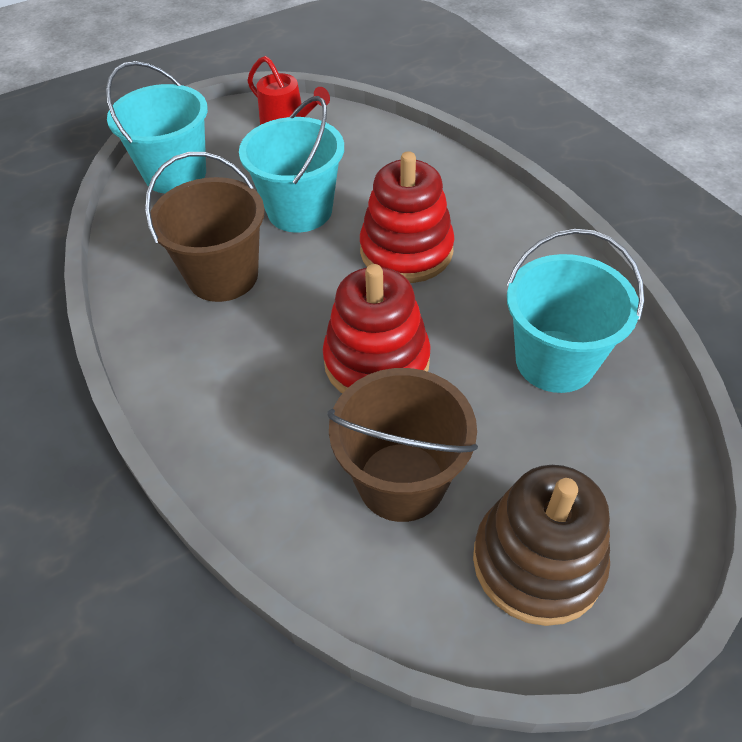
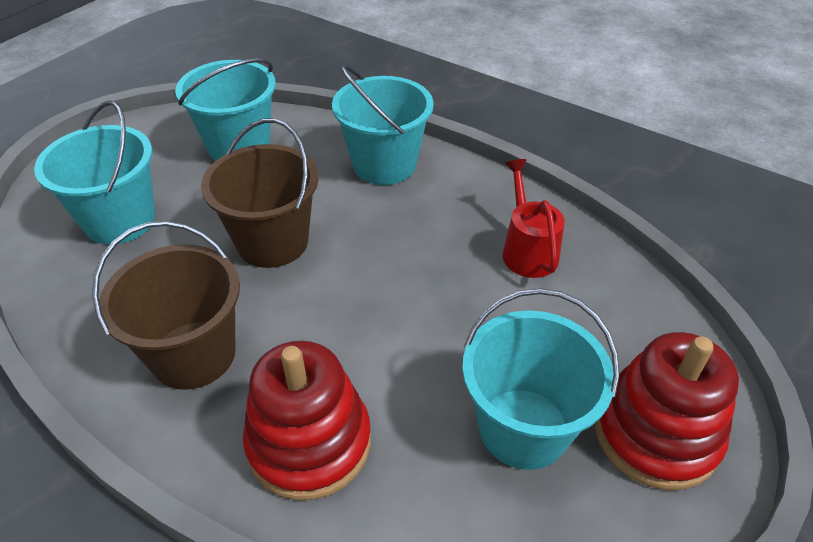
brown stacking toy: 1 -> 0
turquoise bucket: 3 -> 4

